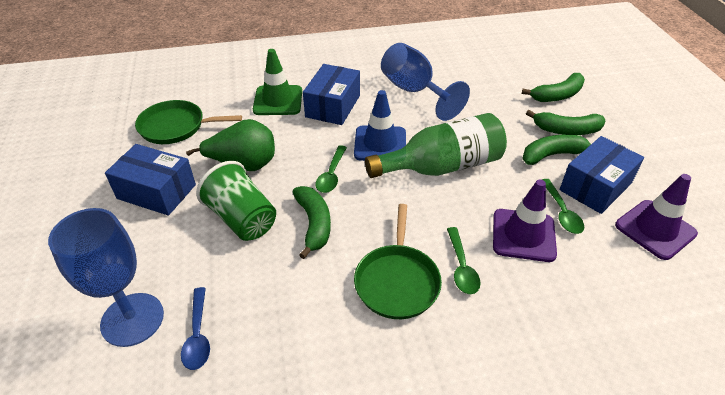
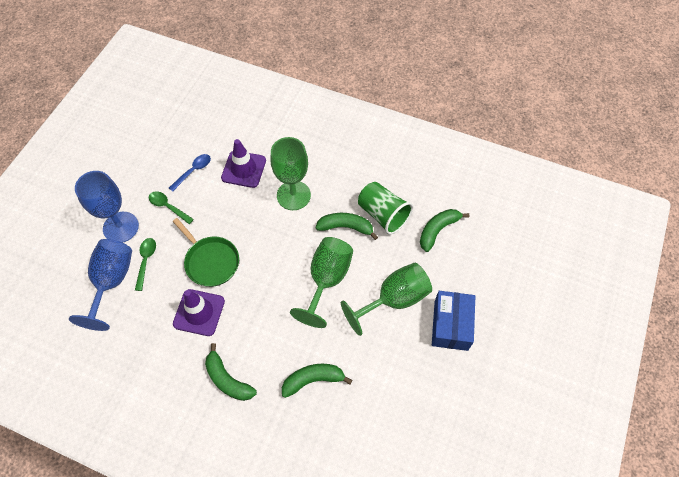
blue box: 3 -> 1
blue traffic cone: 1 -> 0
green bottle: 1 -> 0
green goblet: 0 -> 3
green pan: 2 -> 1
green pear: 1 -> 0
green spoon: 3 -> 2
green traffic cone: 1 -> 0

